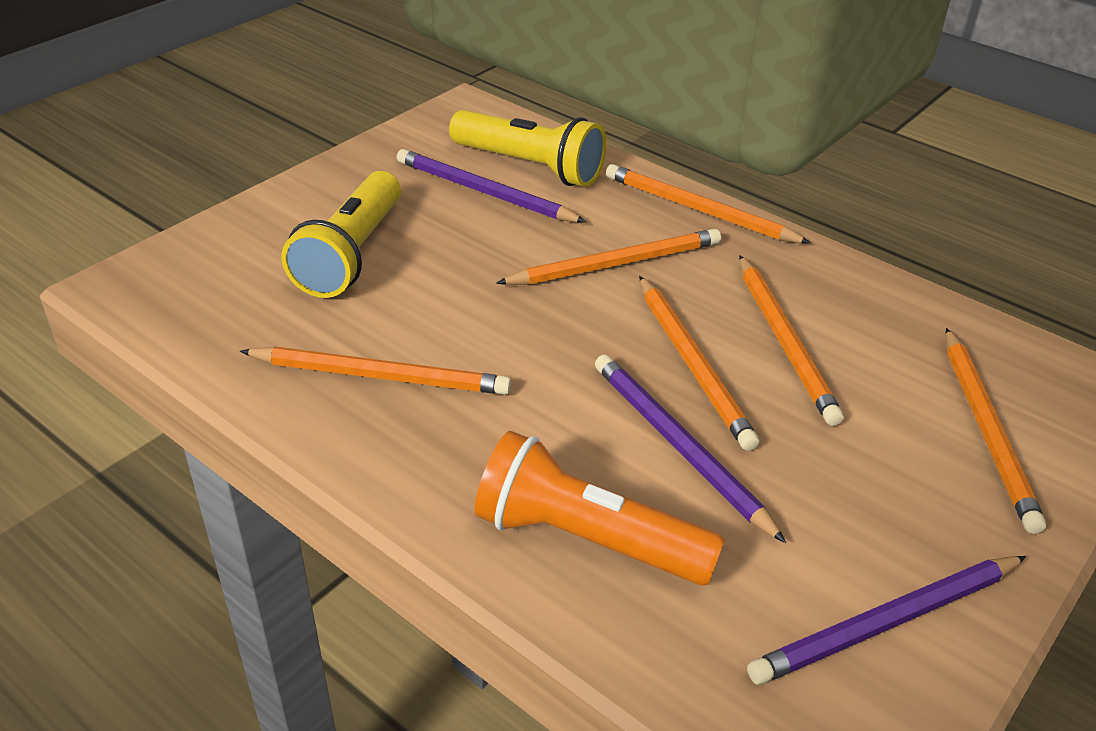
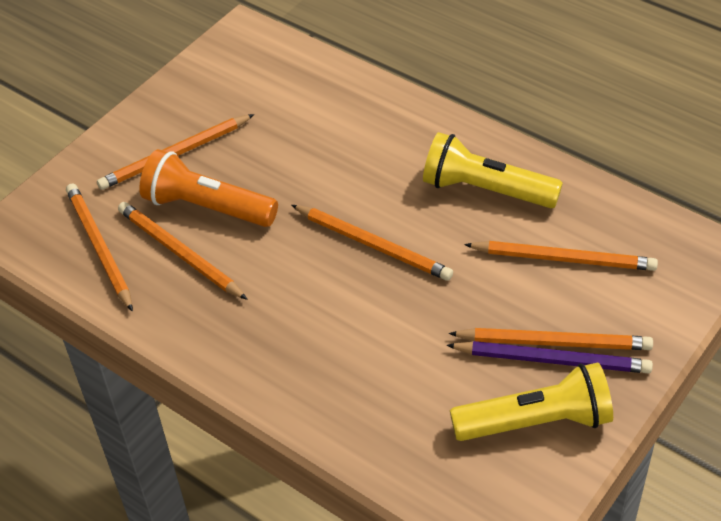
purple pencil: 3 -> 1

